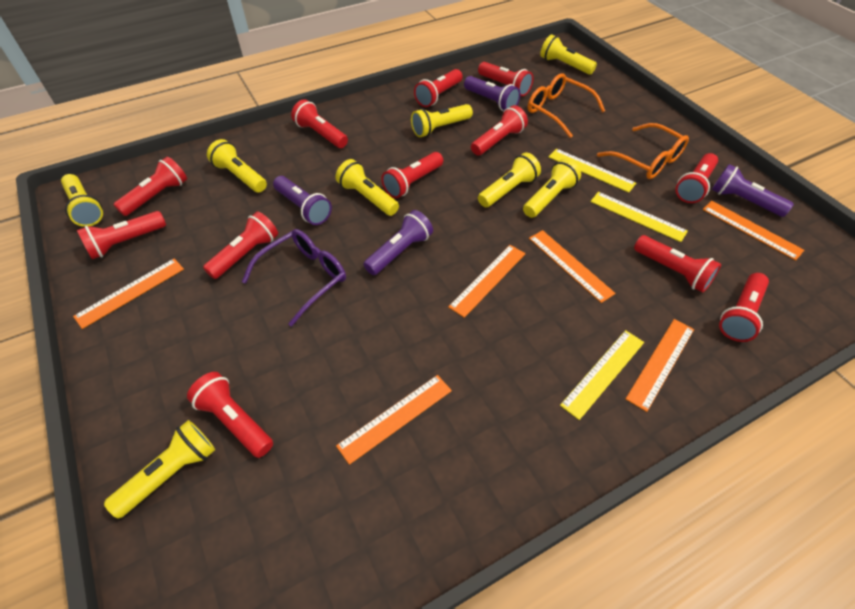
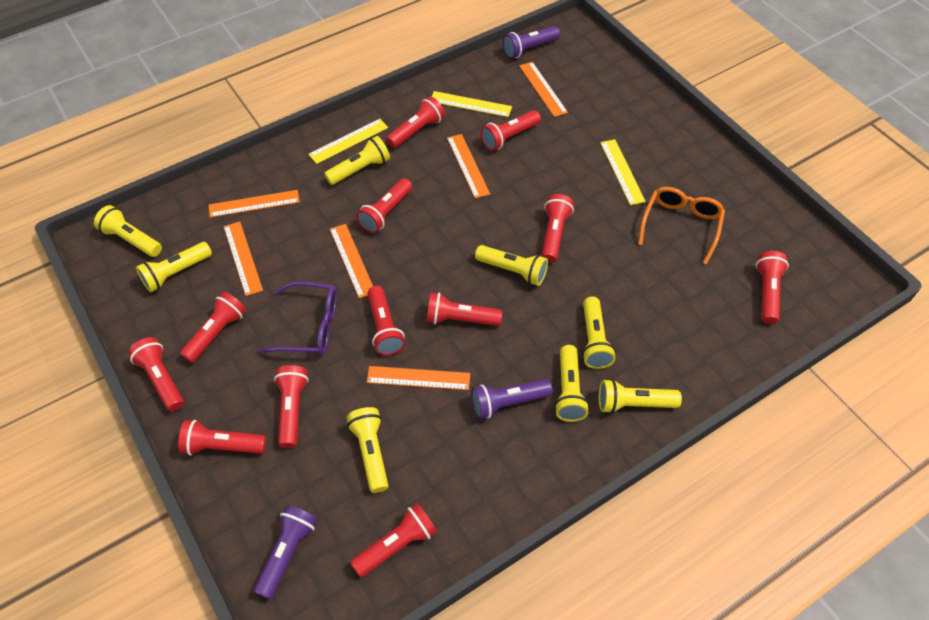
orange glasses: 2 -> 1
purple flashlight: 4 -> 3

